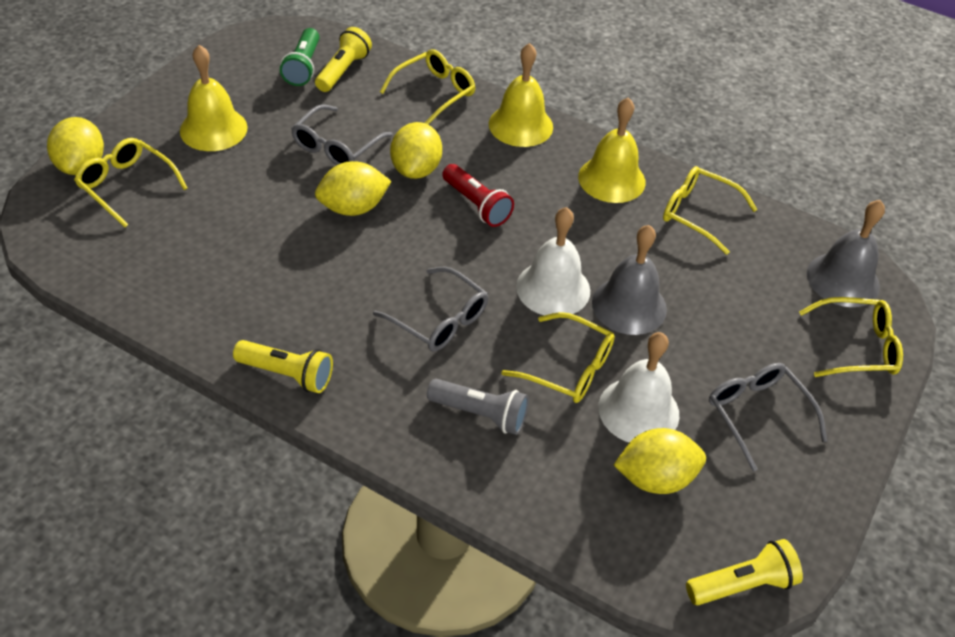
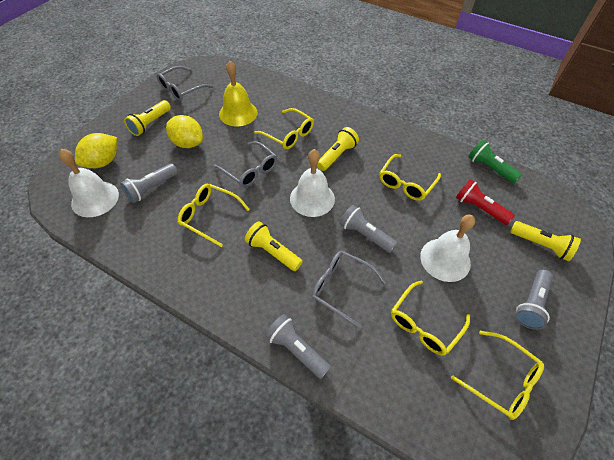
grey bell: 2 -> 0
grey flashlight: 1 -> 4
white bell: 2 -> 3
yellow bell: 3 -> 1
yellow flashlight: 3 -> 4
yellow lemon: 4 -> 2

